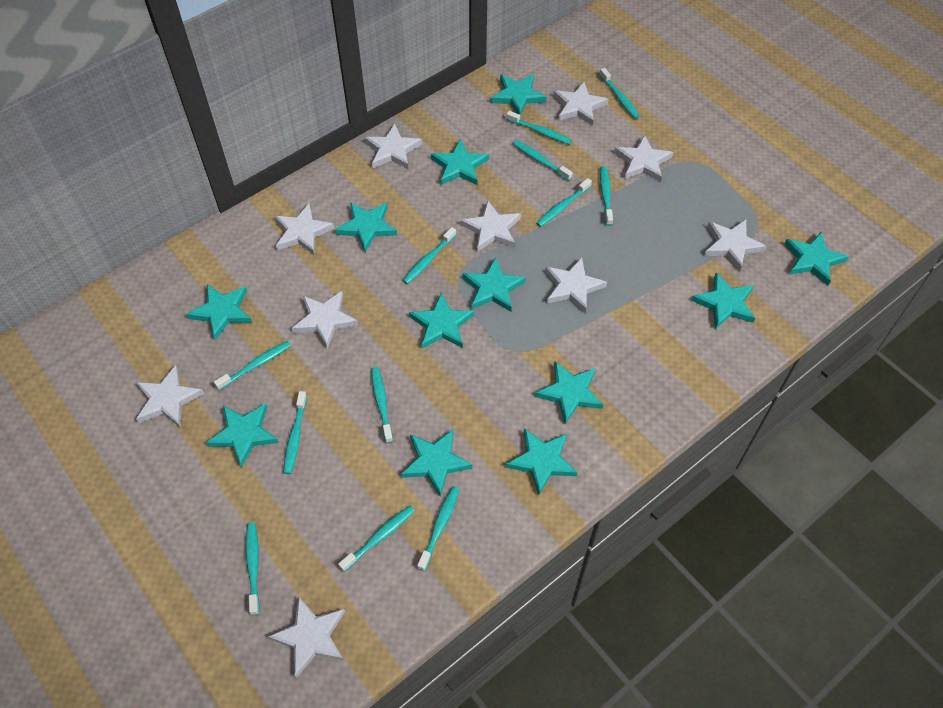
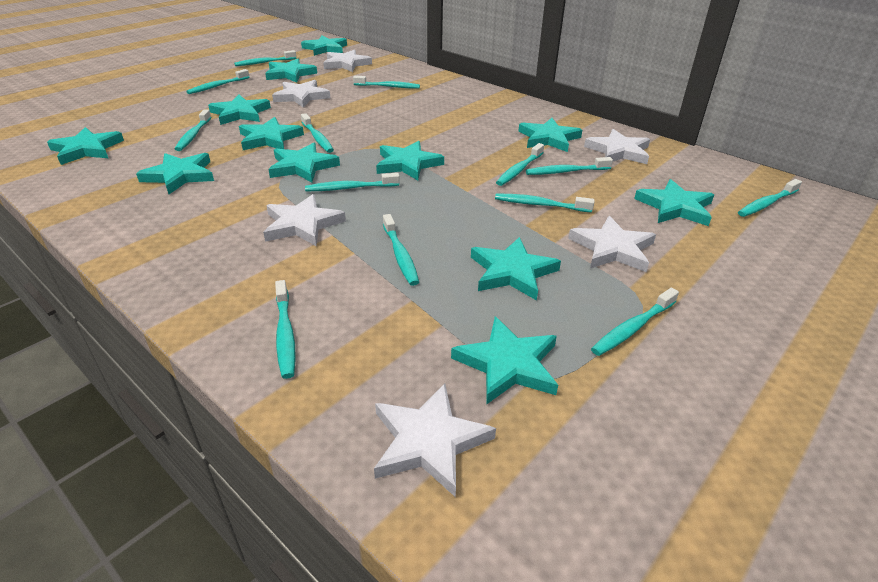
turquoise toothbrush: 12 -> 13
white star: 10 -> 6

